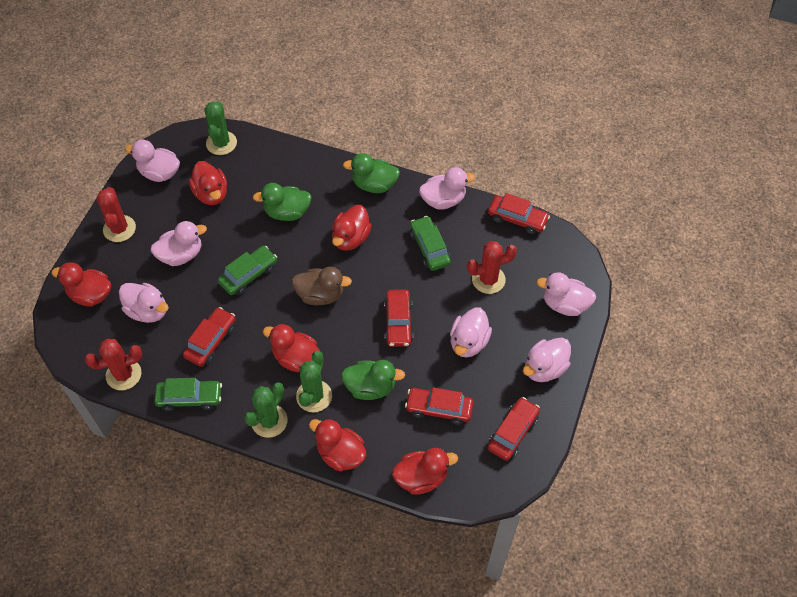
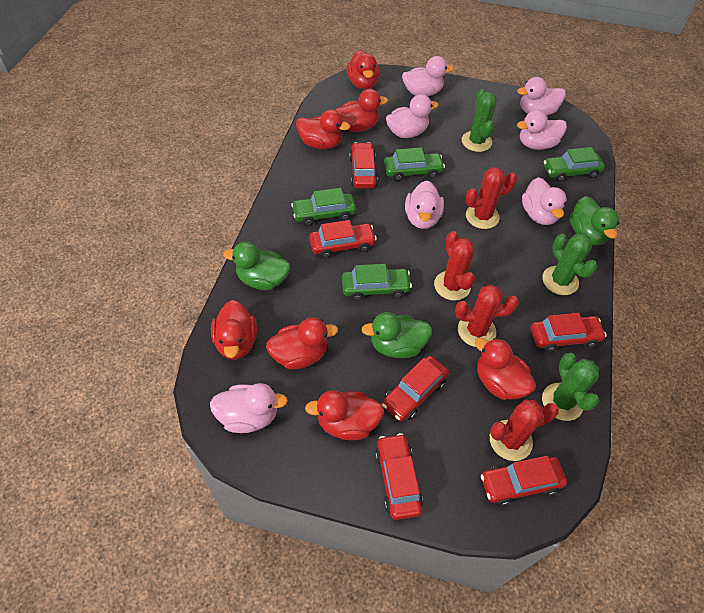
brown duck: 1 -> 0
green car: 3 -> 4
red cactus: 3 -> 4
red car: 5 -> 6
red duck: 6 -> 7

